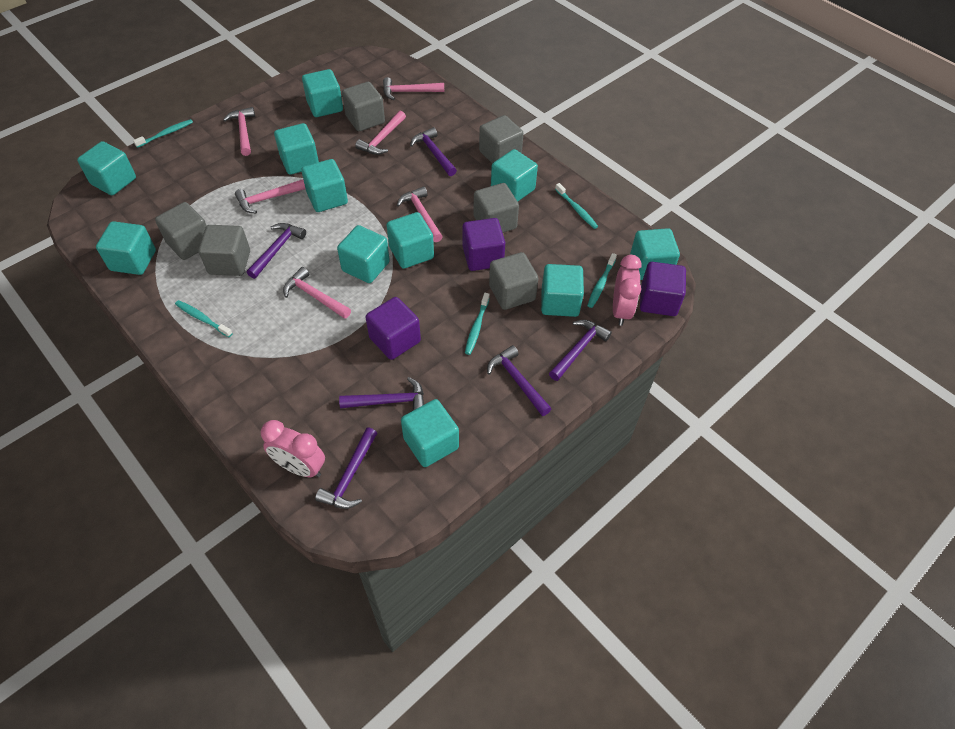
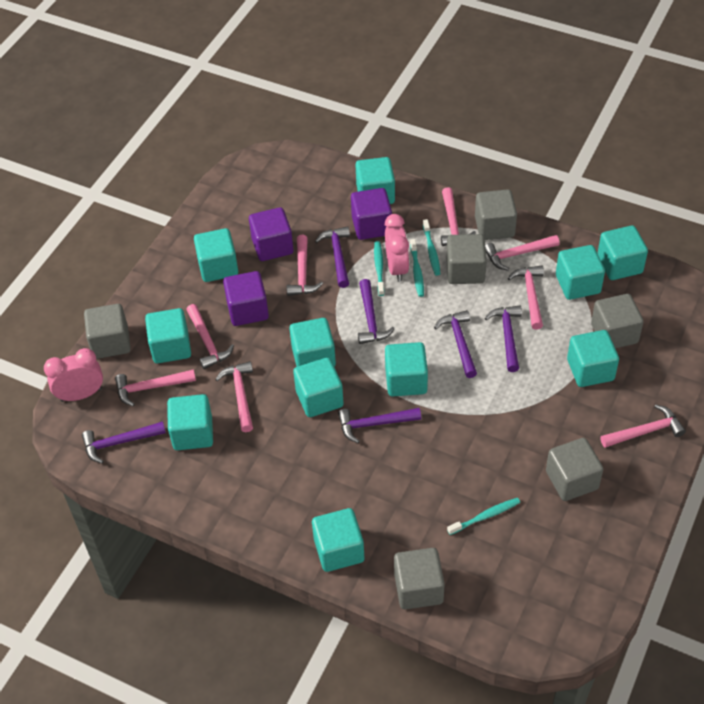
pink hammer: 6 -> 8
turquoise toothbrush: 5 -> 4

